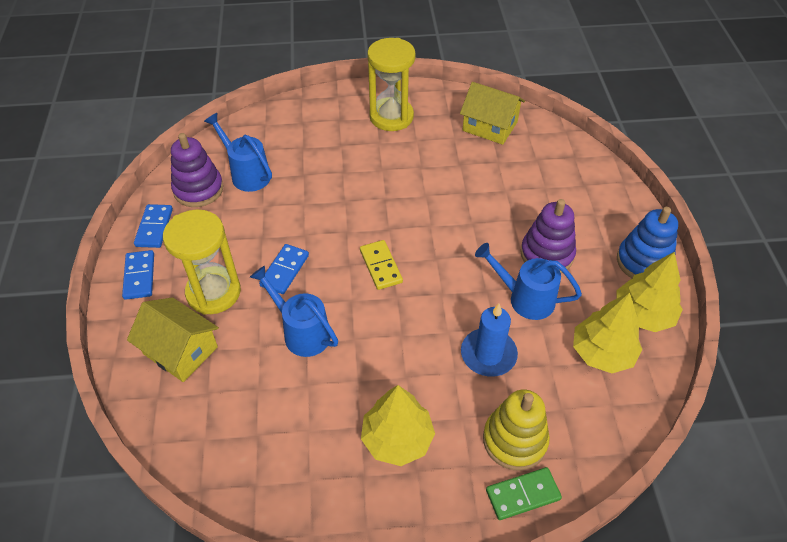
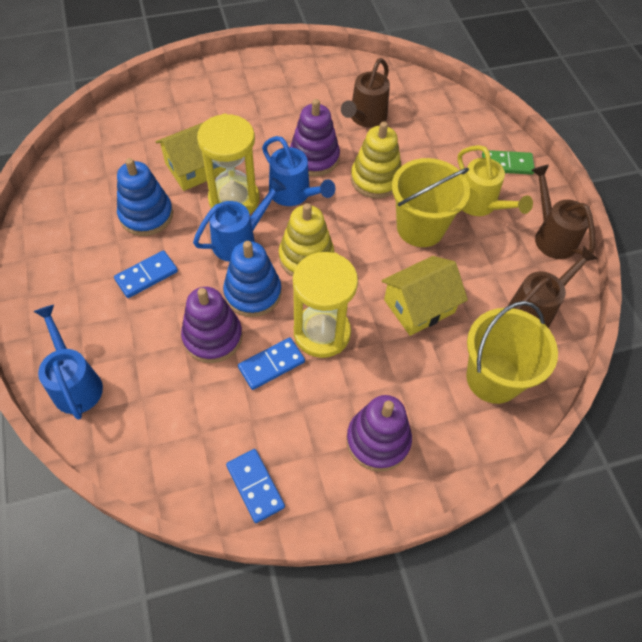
blue candle: 1 -> 0
blue stacking toy: 1 -> 2
brown watering can: 0 -> 3
purple stacking toy: 2 -> 3
yellow bucket: 0 -> 2
yellow domino: 1 -> 0
yellow stacking toy: 1 -> 2
yellow tree: 3 -> 0
yellow watering can: 0 -> 1

